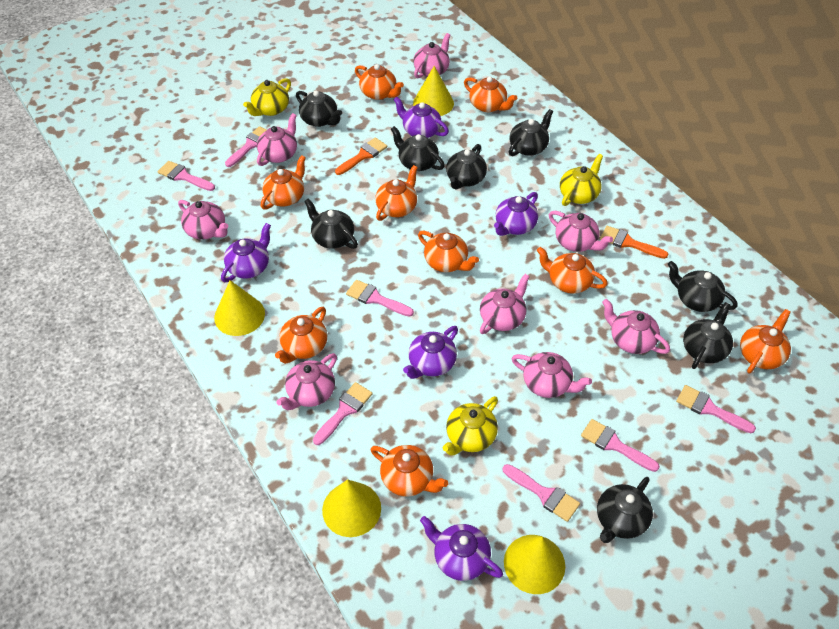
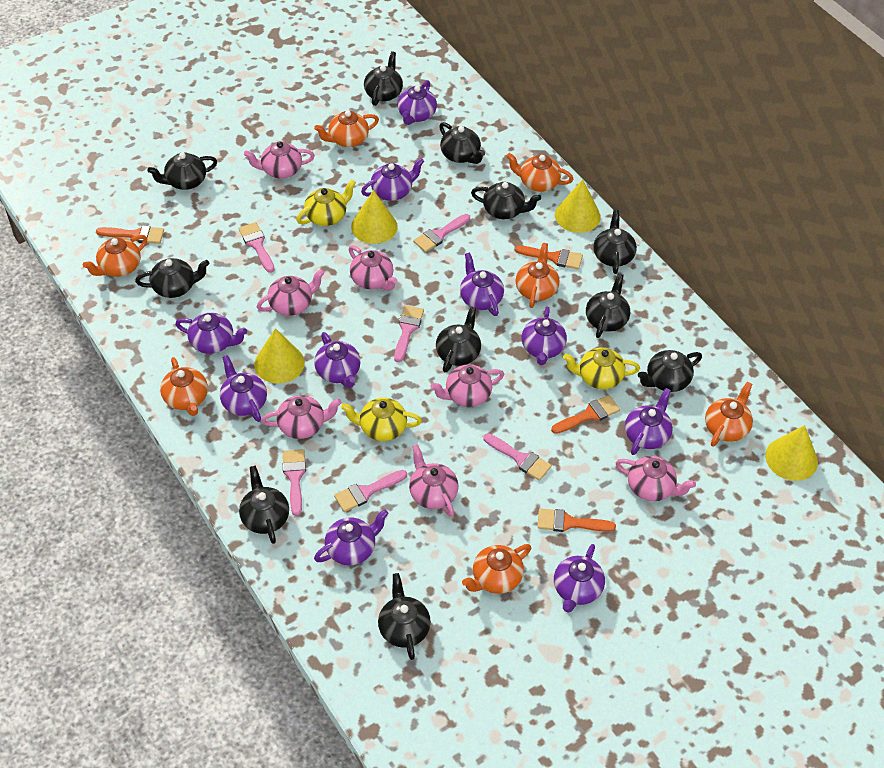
black teapot: 8 -> 11
orange brush: 2 -> 4
orange teapot: 9 -> 7
pink brush: 7 -> 6
pink teapot: 8 -> 7
purple teapot: 5 -> 10

